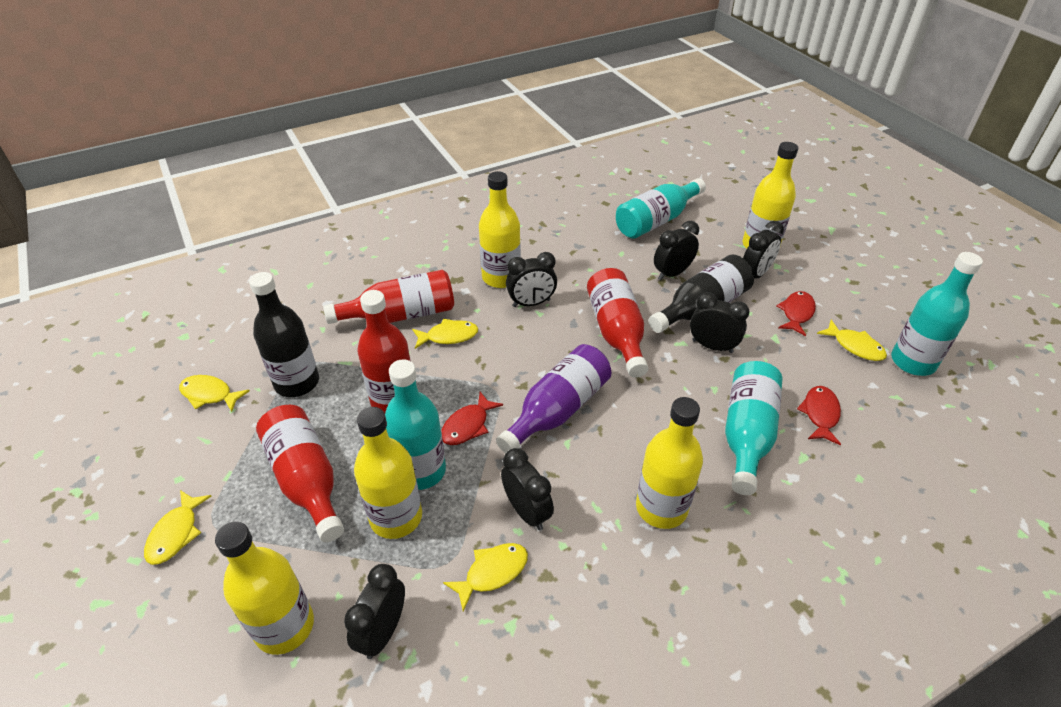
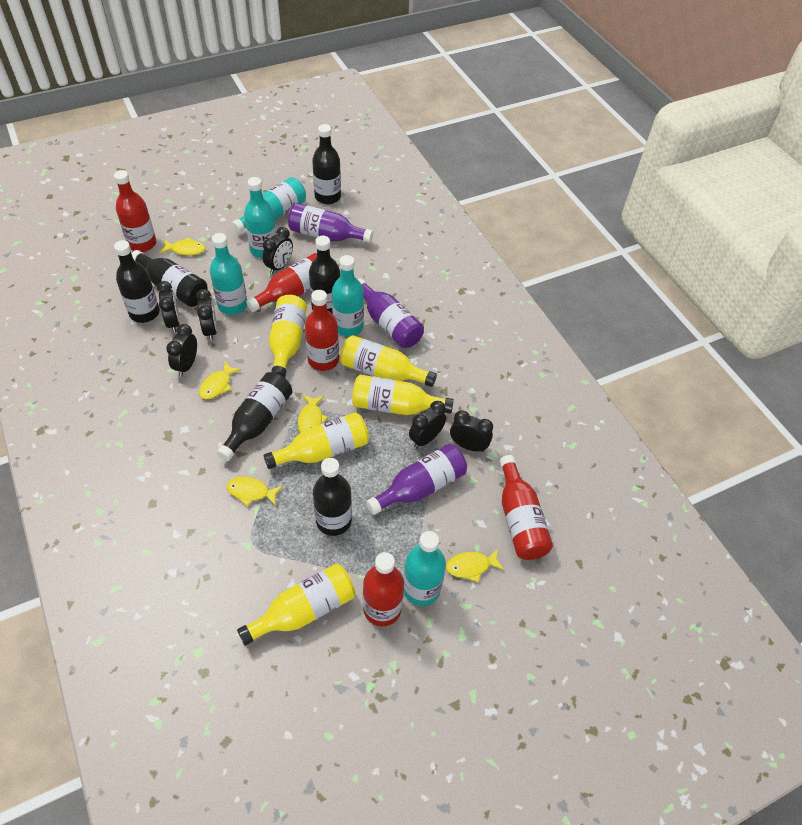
black bottle: 2 -> 6
purple bottle: 1 -> 3
red bottle: 4 -> 5
red fish: 3 -> 0
turquoise bottle: 4 -> 5

